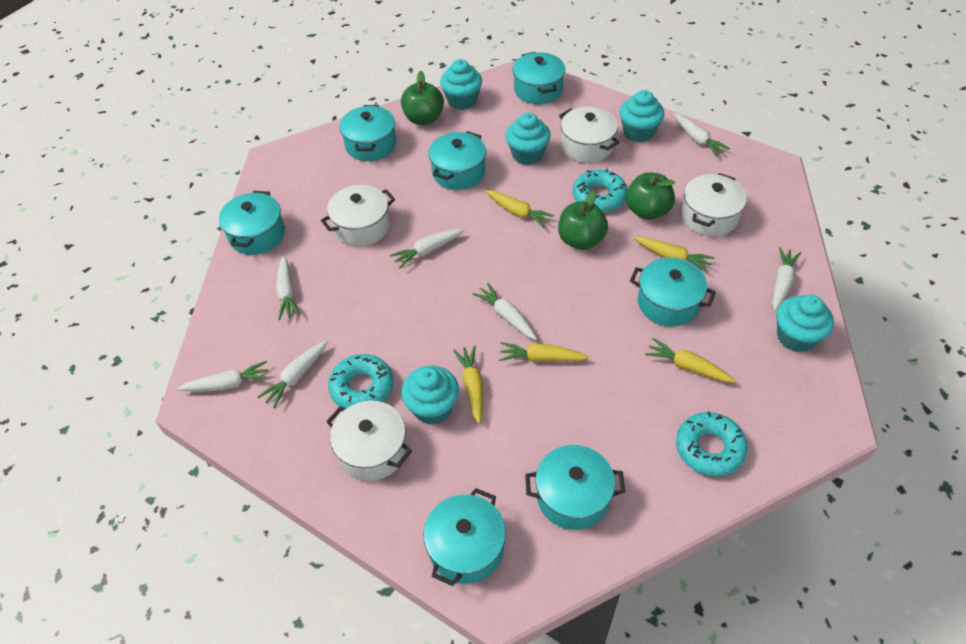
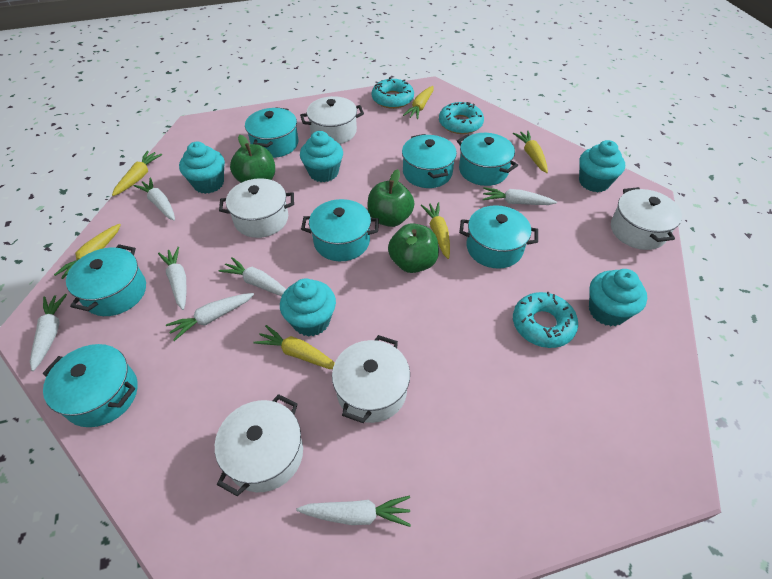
white pot: 4 -> 5
yellow carrot: 5 -> 6

